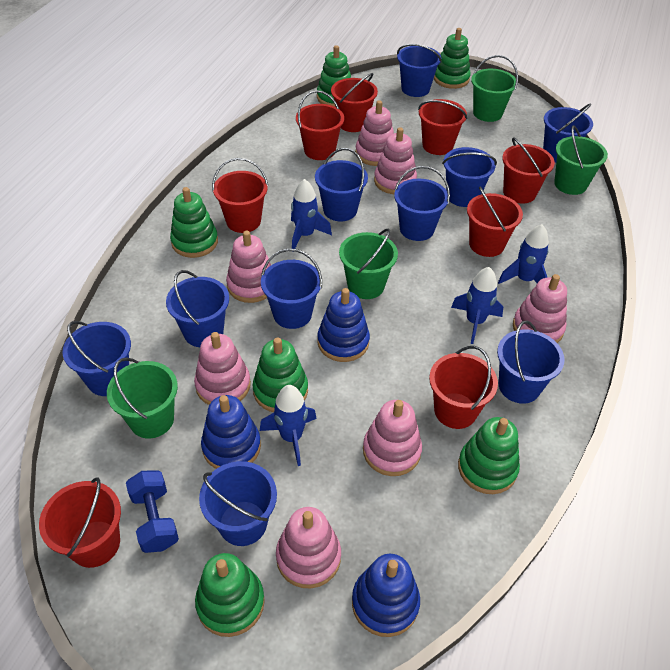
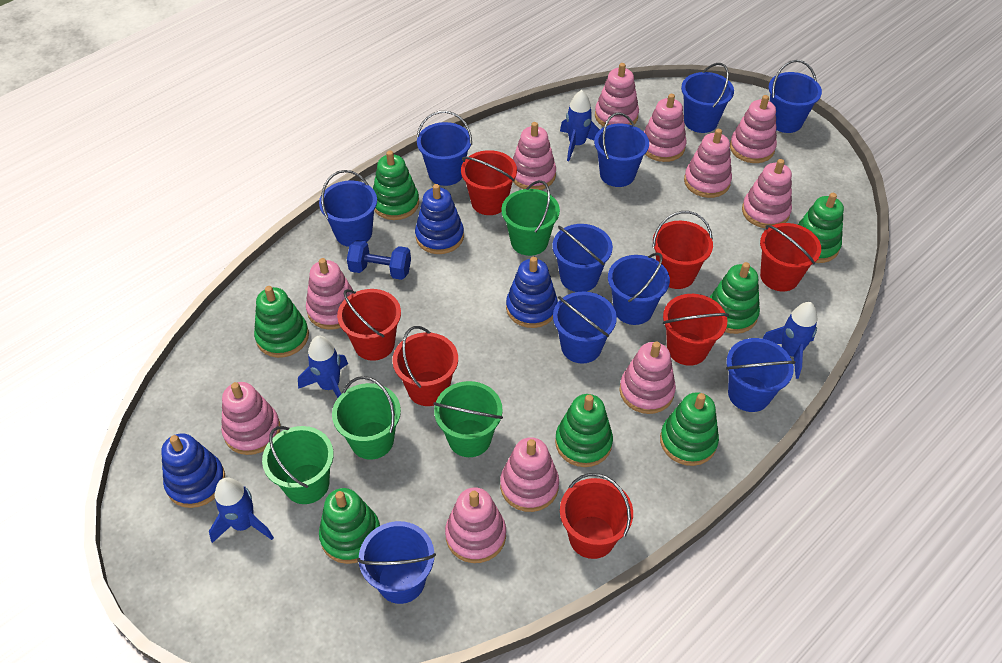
green stacking toy: 6 -> 7
pink stacking toy: 7 -> 11
red bucket: 8 -> 7

